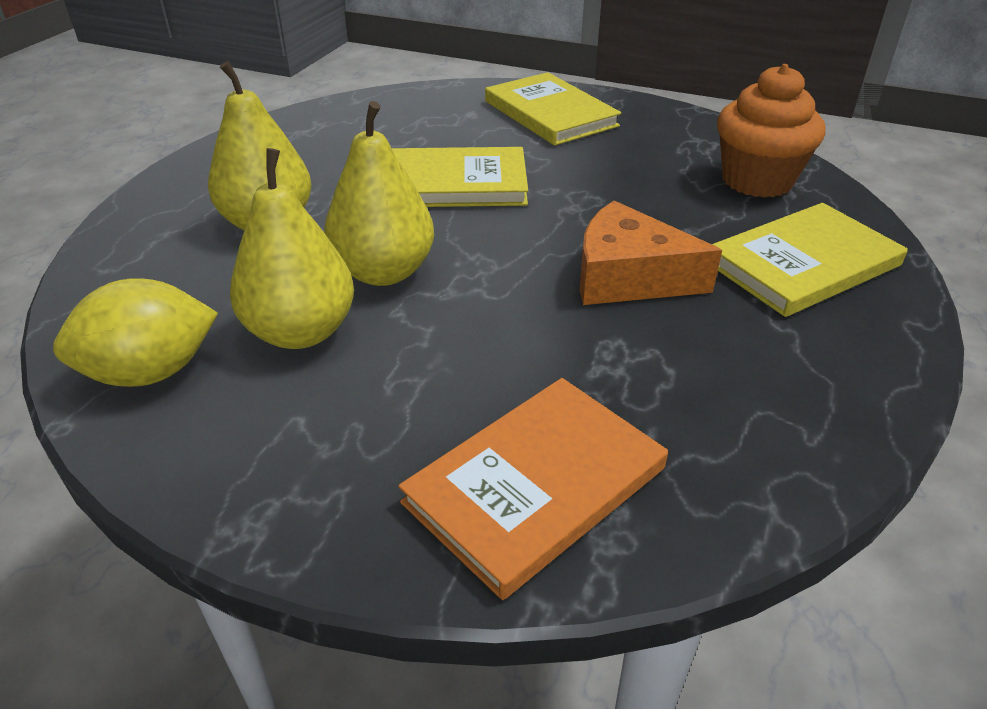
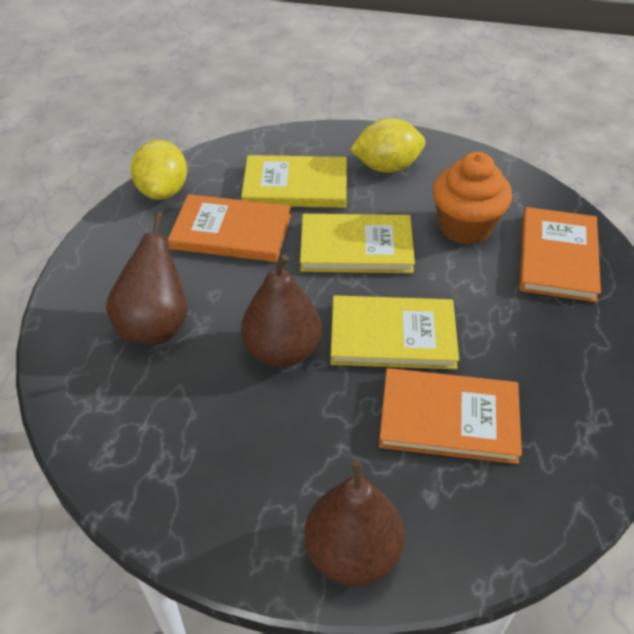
brown pear: 0 -> 3
orange book: 1 -> 3
orange cheese: 1 -> 0
yellow lemon: 1 -> 2
yellow pear: 3 -> 0

